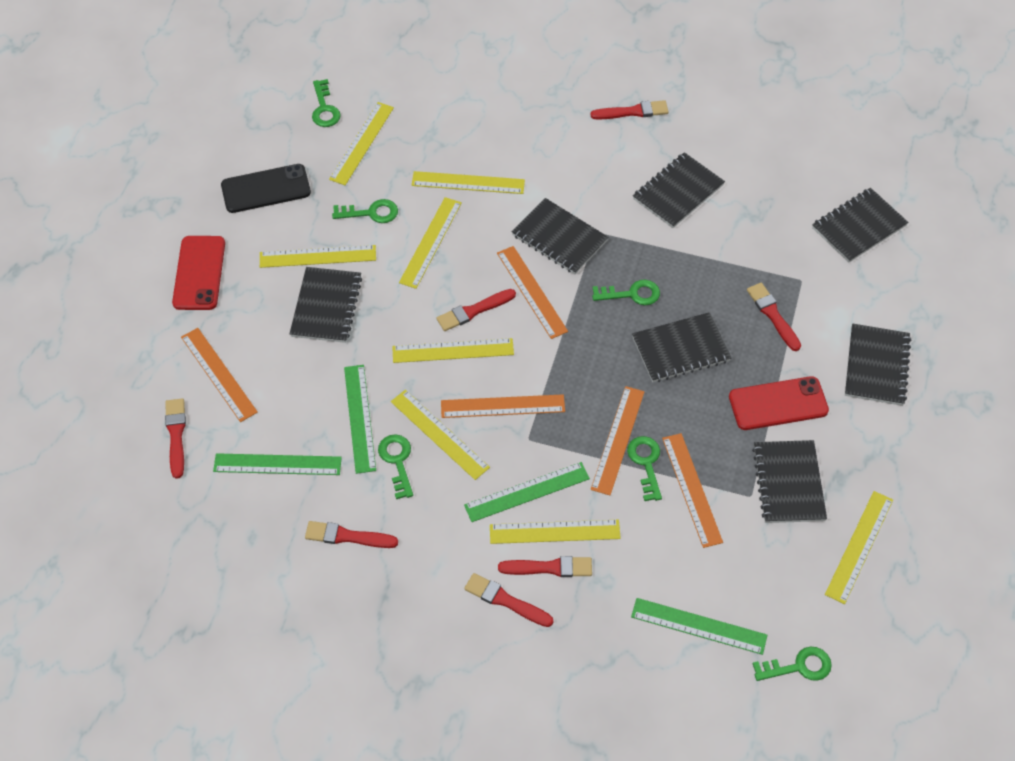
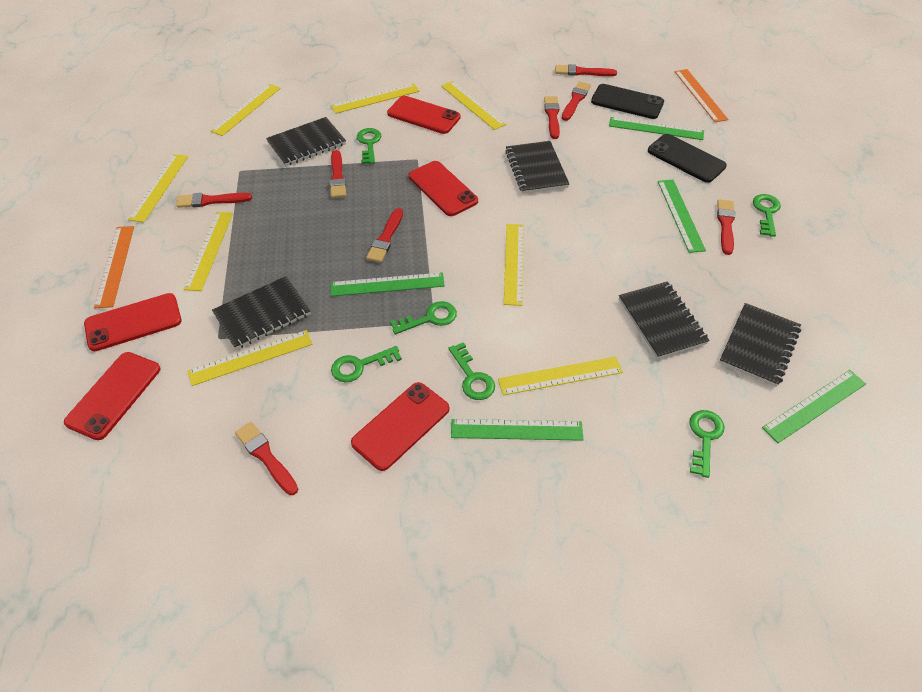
black notebook: 7 -> 5
black phone: 1 -> 2
green ruler: 4 -> 5
orange ruler: 5 -> 2
red brush: 7 -> 8
red phone: 2 -> 5

